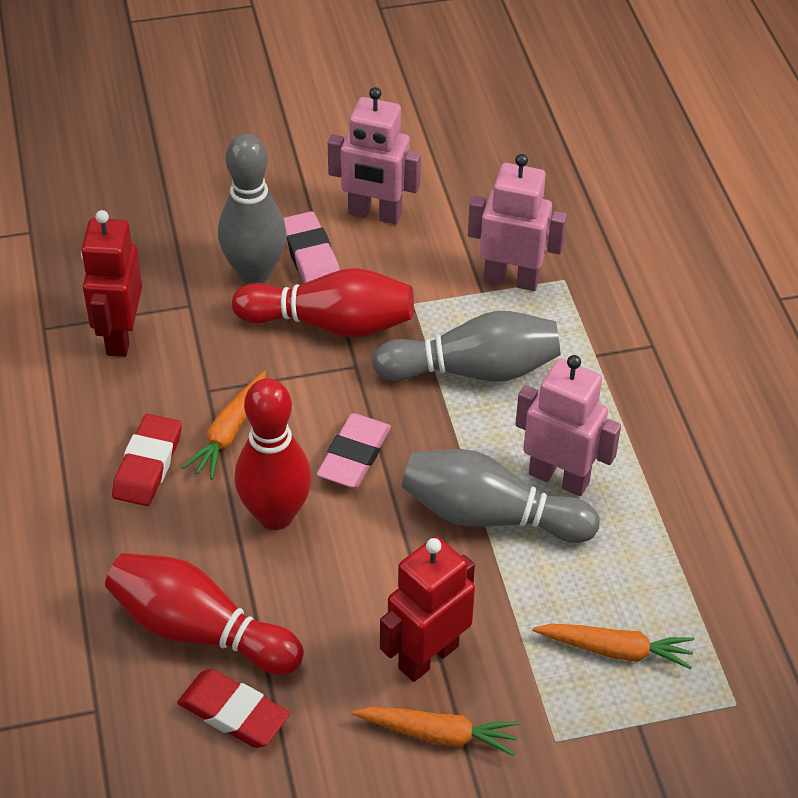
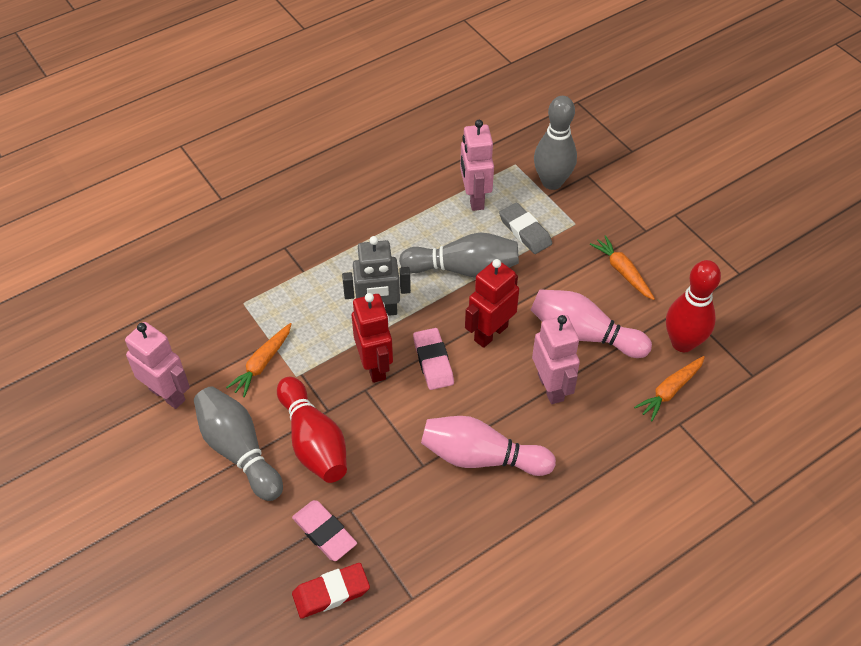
grey eraser: 0 -> 1
grey robot: 0 -> 1
pink bowling pin: 0 -> 2
red bowling pin: 3 -> 2
red eraser: 2 -> 1

